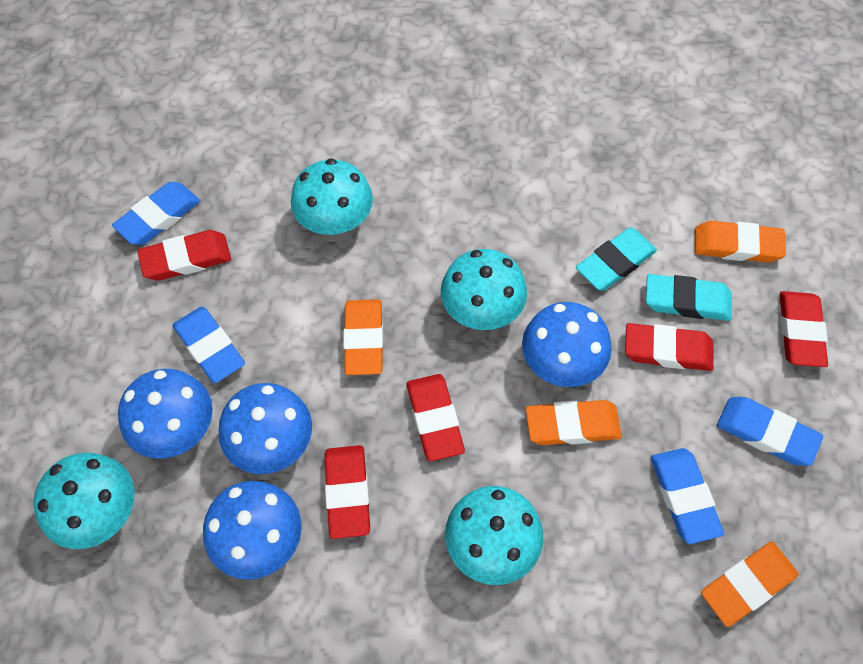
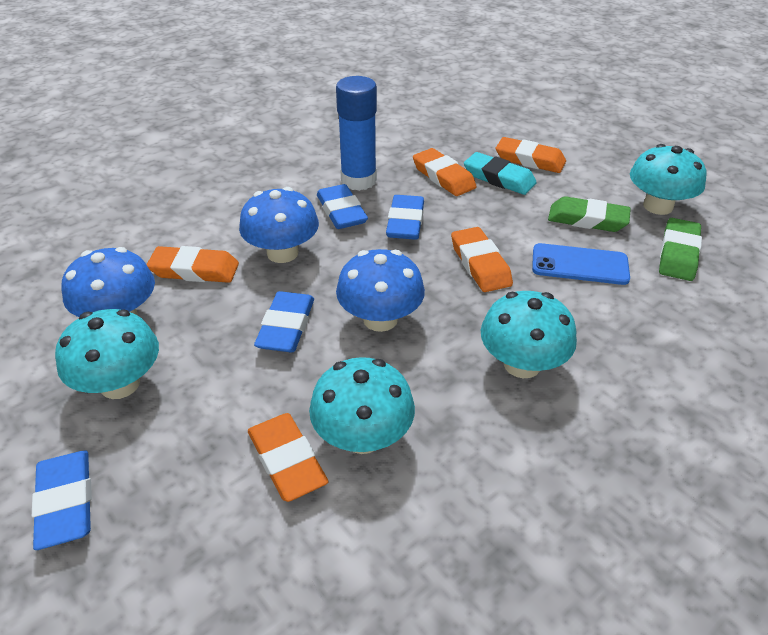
blue glue stick: 0 -> 1
blue mushroom: 4 -> 3
blue phone: 0 -> 1
green eraser: 0 -> 2
orange eraser: 4 -> 5
red eraser: 5 -> 0
turquoise eraser: 2 -> 1

